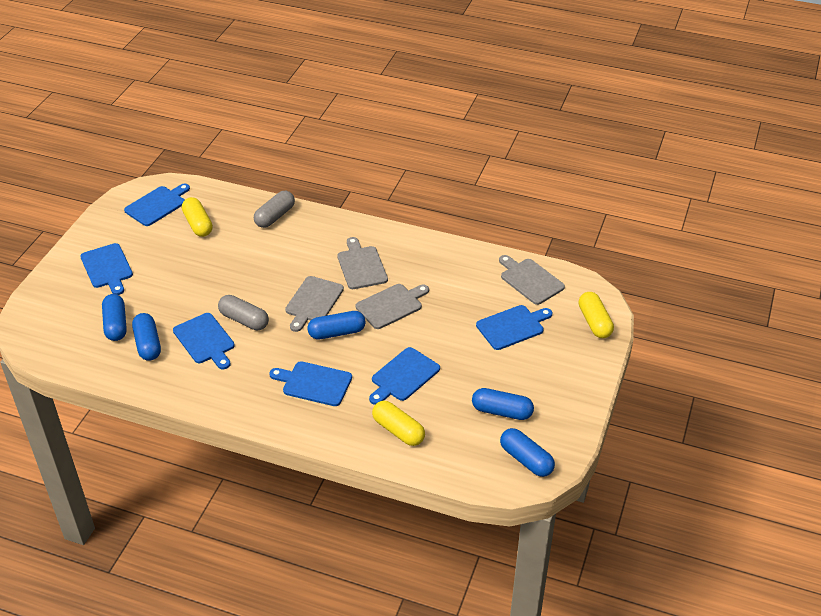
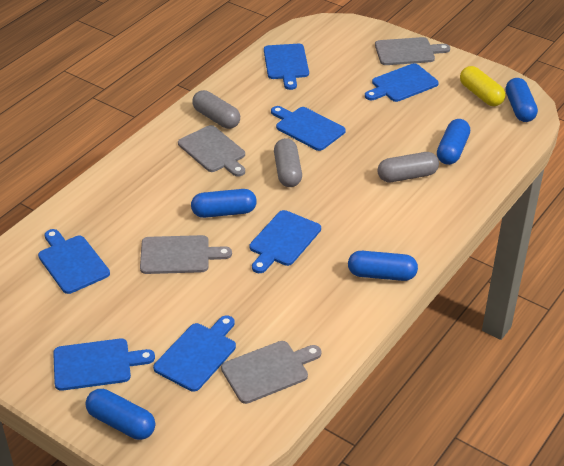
blue cutting board: 6 -> 7
grey capsule: 2 -> 3
yellow capsule: 3 -> 1

